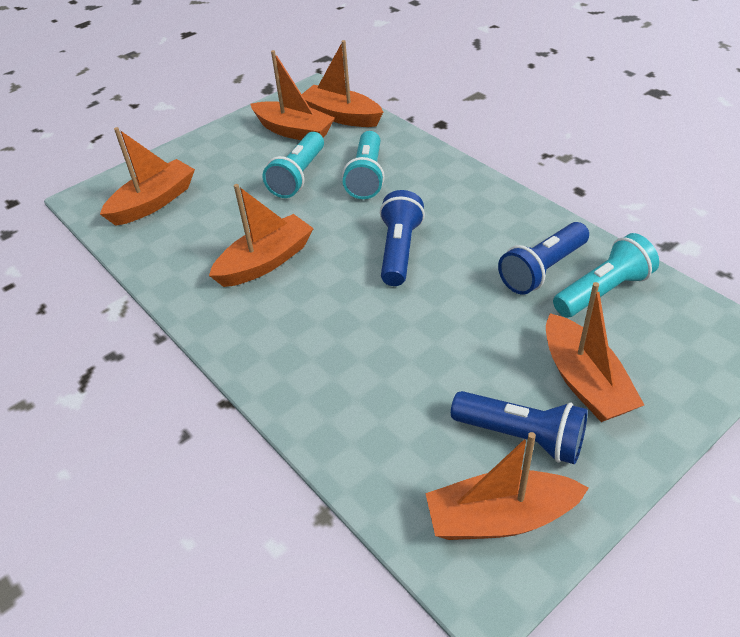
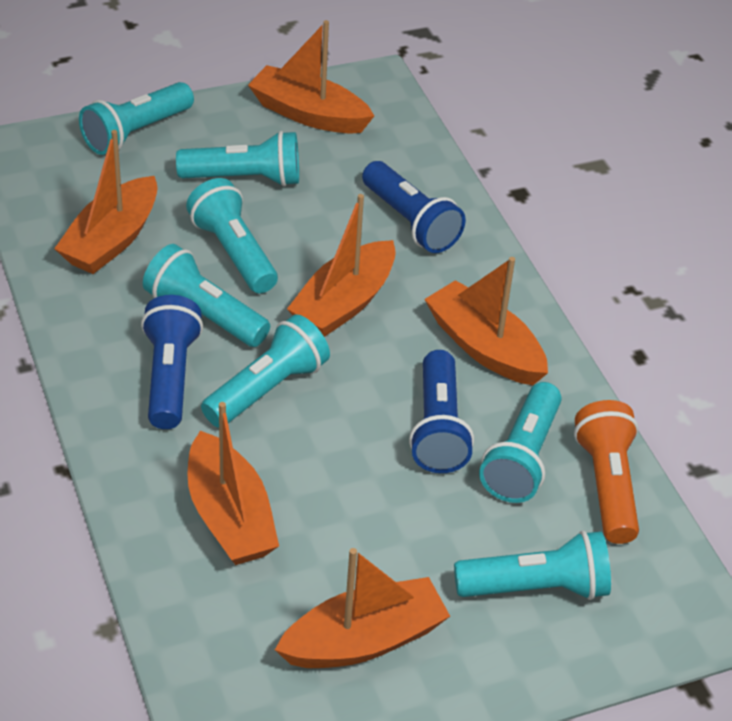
orange flashlight: 0 -> 1
turquoise flashlight: 3 -> 7

